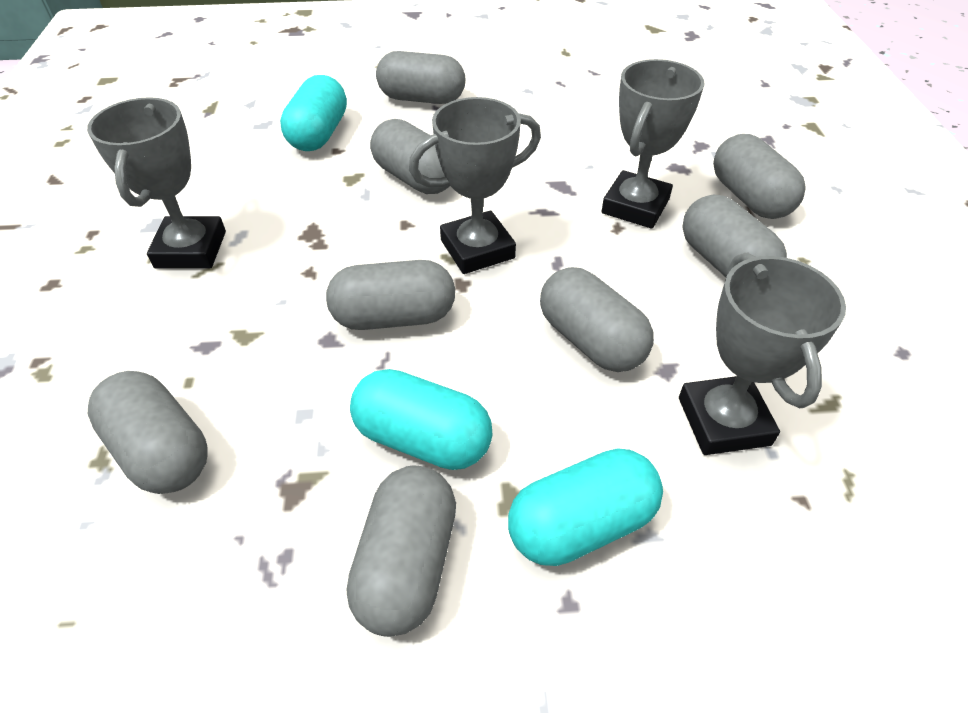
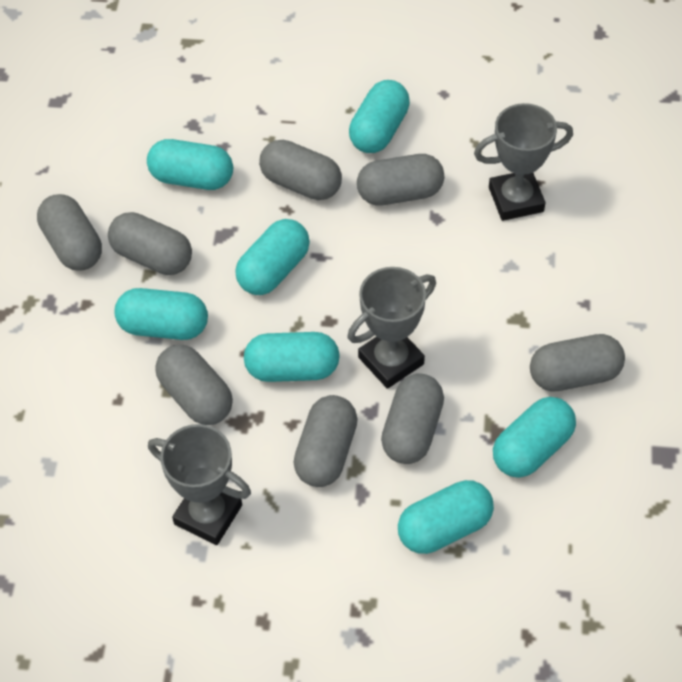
grey trophy: 4 -> 3
turquoise capsule: 3 -> 7

